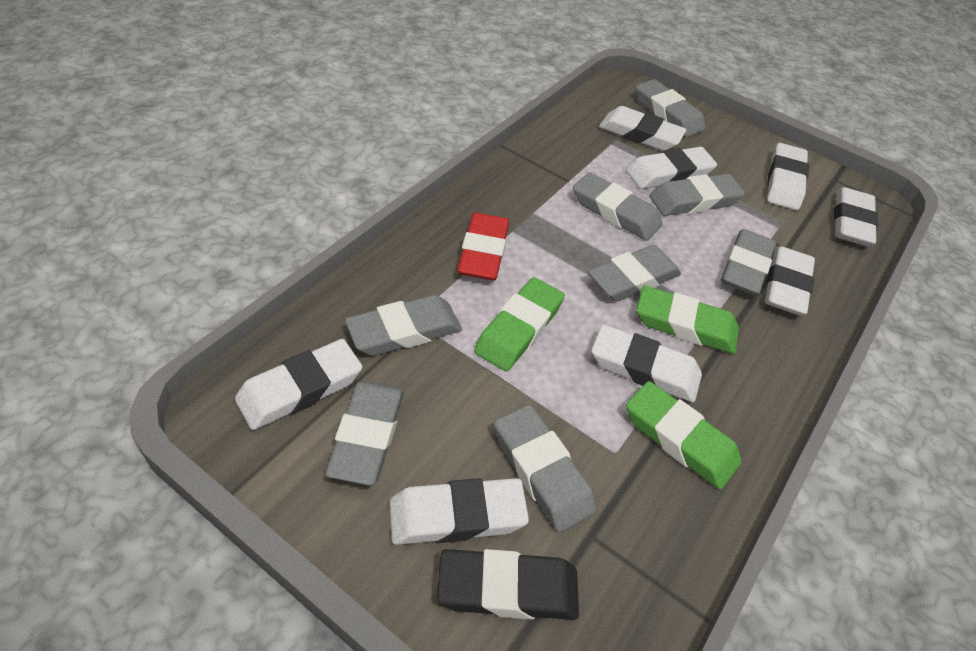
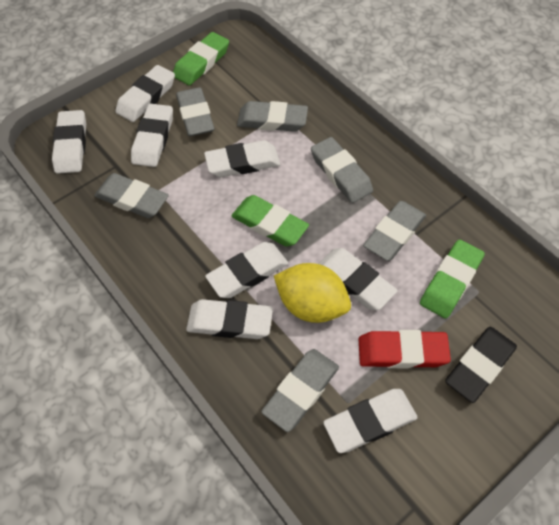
grey eraser: 8 -> 6
yellow lemon: 0 -> 1

